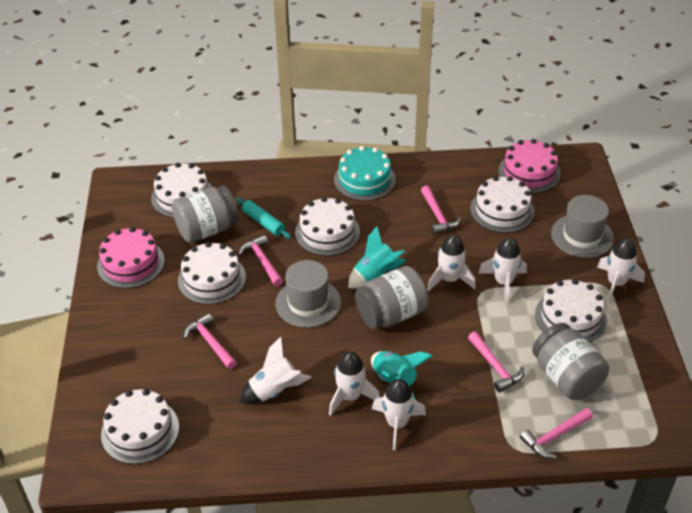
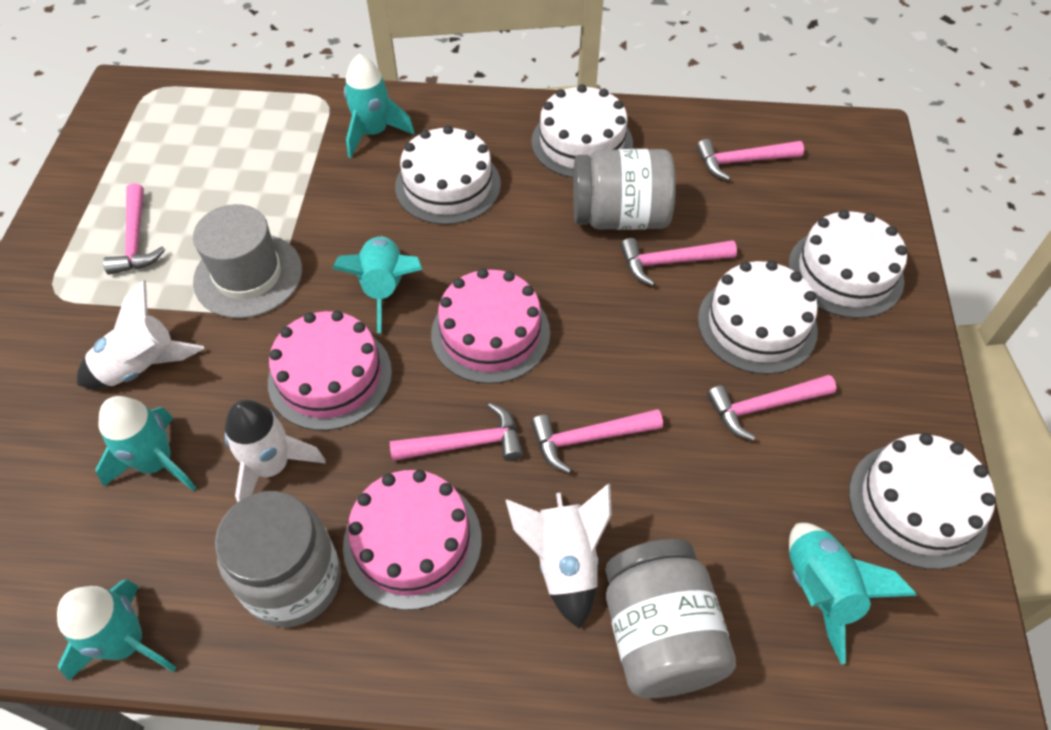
grey hat: 2 -> 1
pink cake: 2 -> 3
pink hammer: 5 -> 6
turquoise cake: 1 -> 0
turquoise rocket: 2 -> 5
turquoise rolling pin: 1 -> 0
white cake: 6 -> 5
white rocket: 6 -> 3

